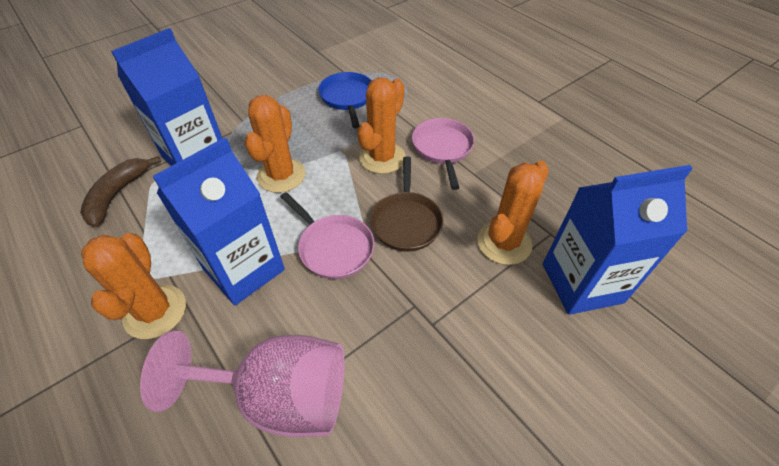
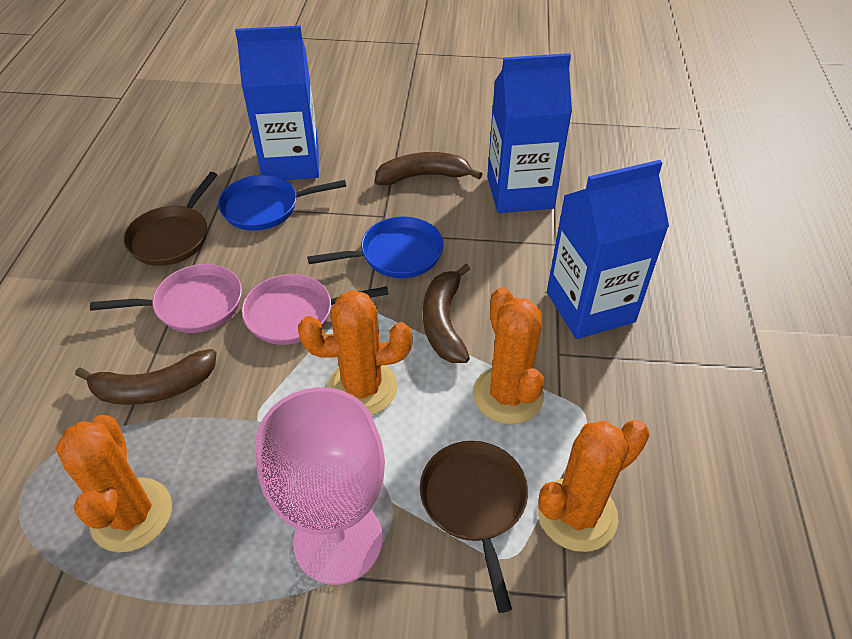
blue pan: 1 -> 2
brown banana: 1 -> 3
brown pan: 1 -> 2

